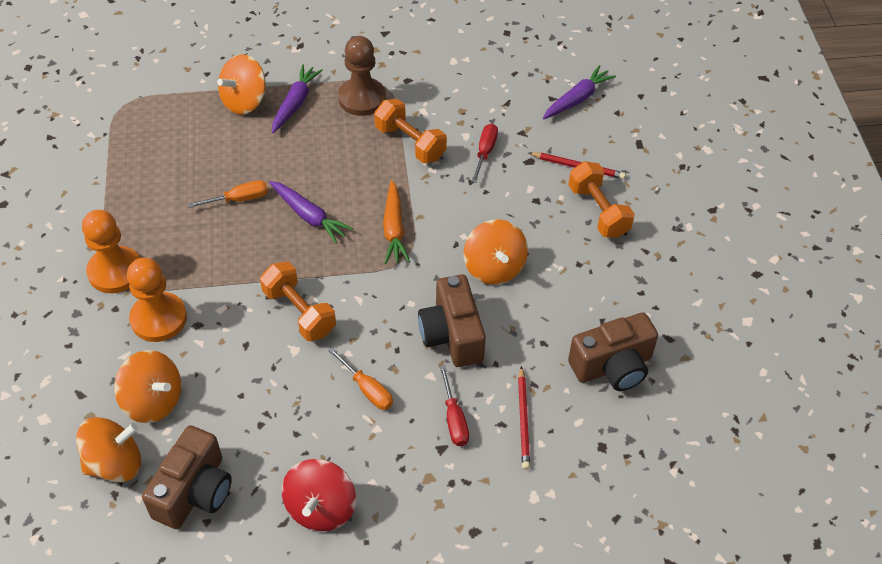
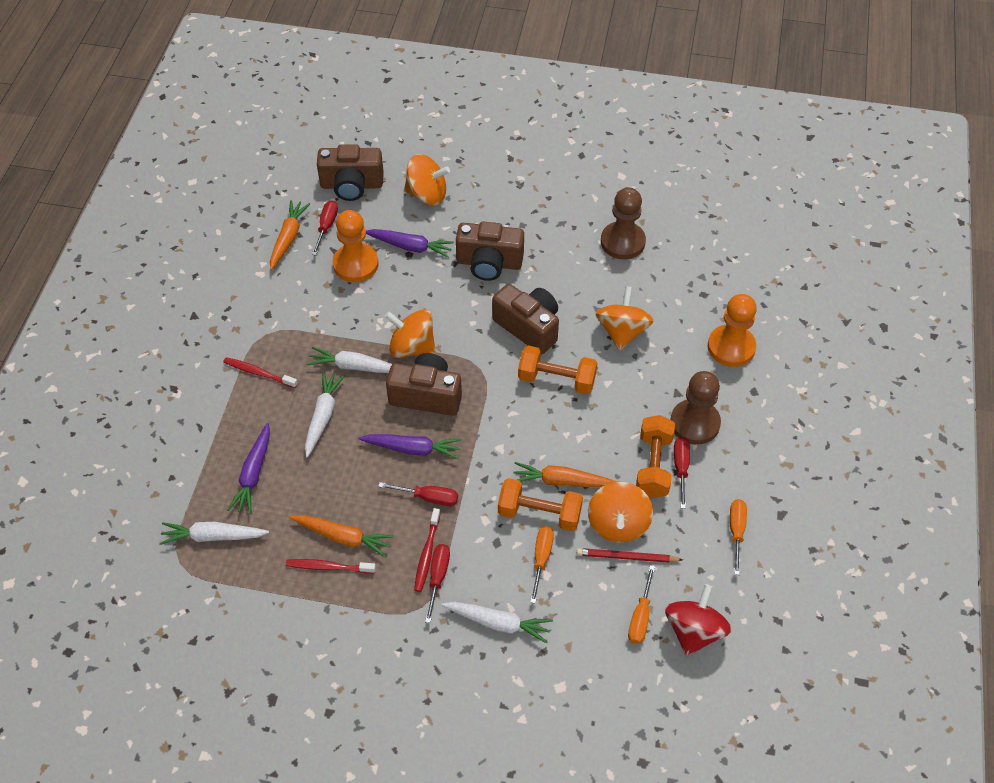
brown camera: 3 -> 4
brown pawn: 1 -> 2
orange carrot: 1 -> 3
orange screwdriver: 2 -> 3
red pencil: 2 -> 1
red screwdriver: 2 -> 4
red toothbrush: 0 -> 3
white carrot: 0 -> 4

